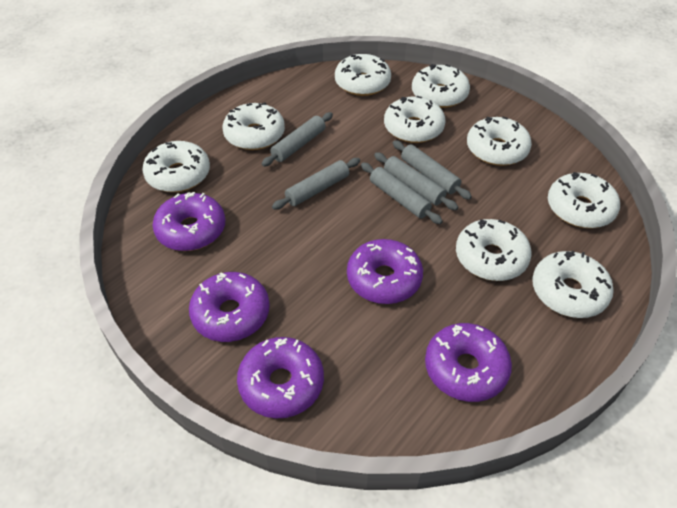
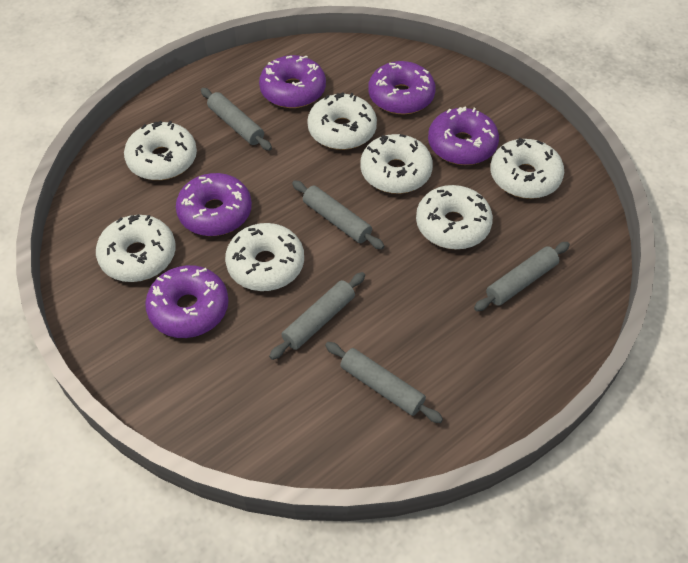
white donut: 9 -> 7

